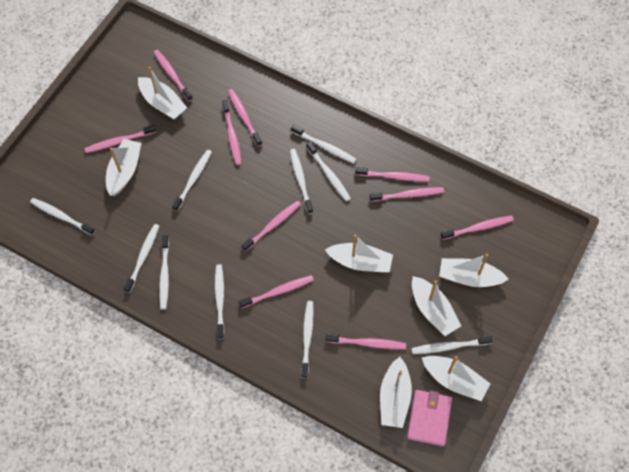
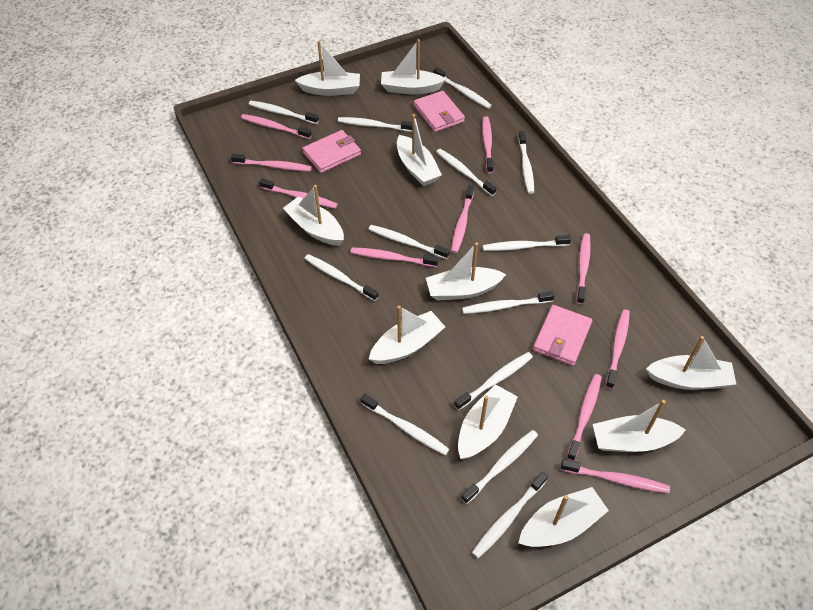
pink wallet: 1 -> 3
white boat: 7 -> 10
white toothbrush: 10 -> 13

